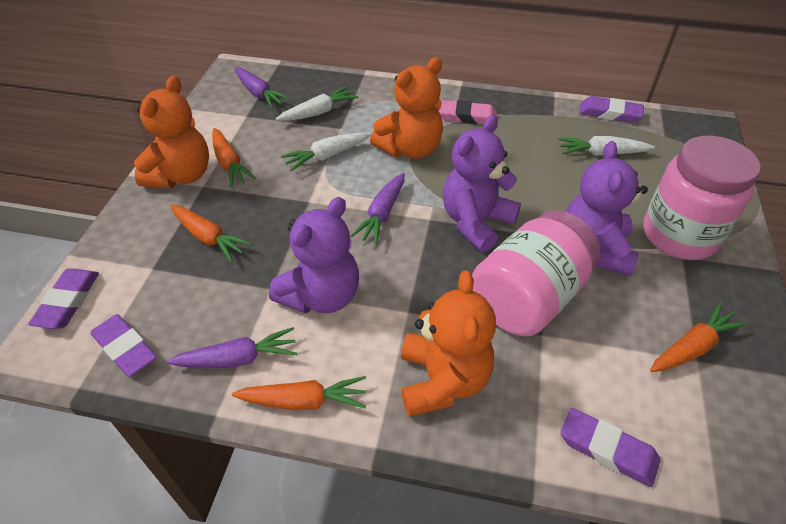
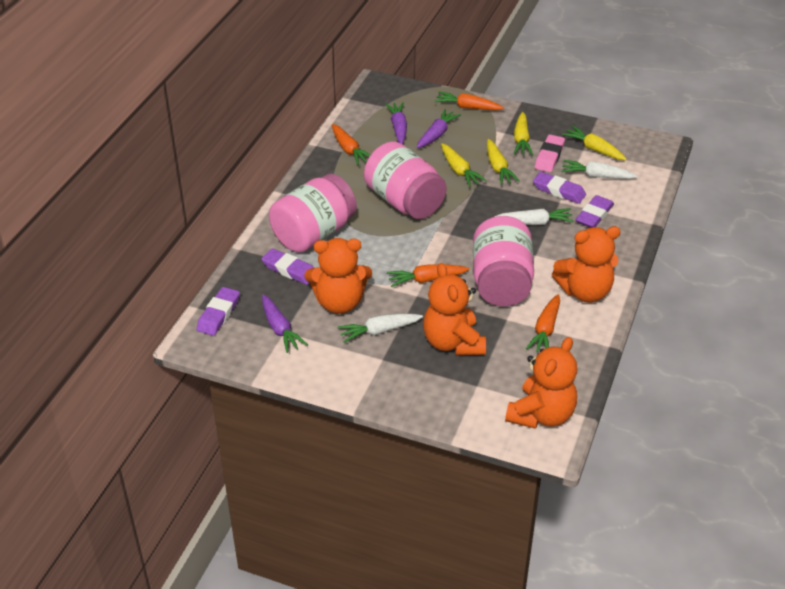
orange teddy bear: 3 -> 4
pink jar: 2 -> 3
purple teddy bear: 3 -> 0
yellow carrot: 0 -> 4

